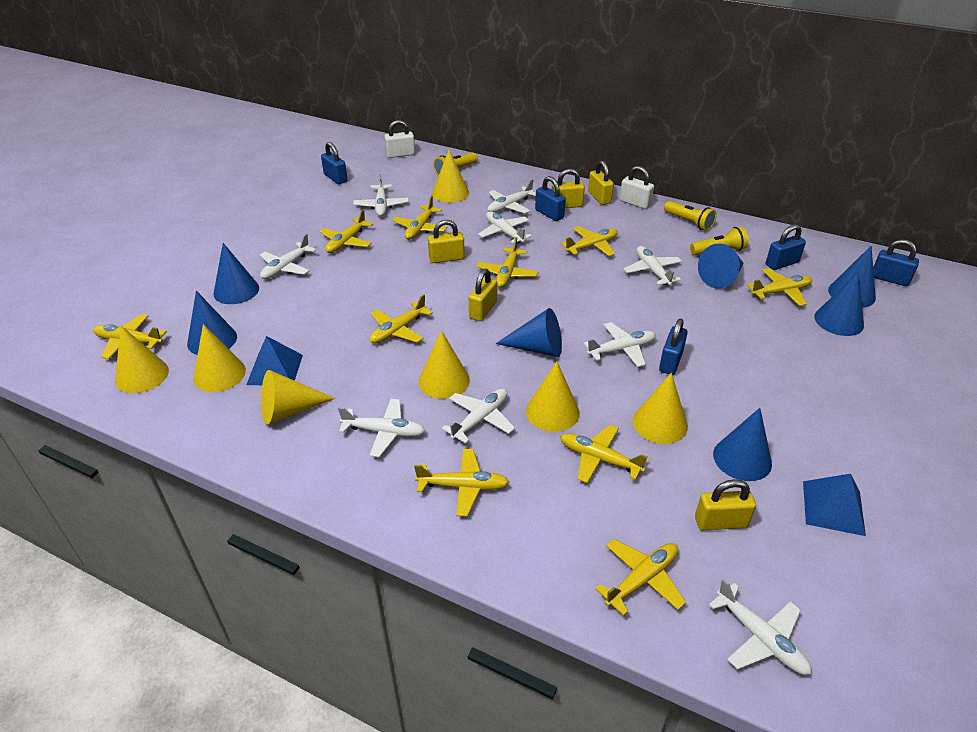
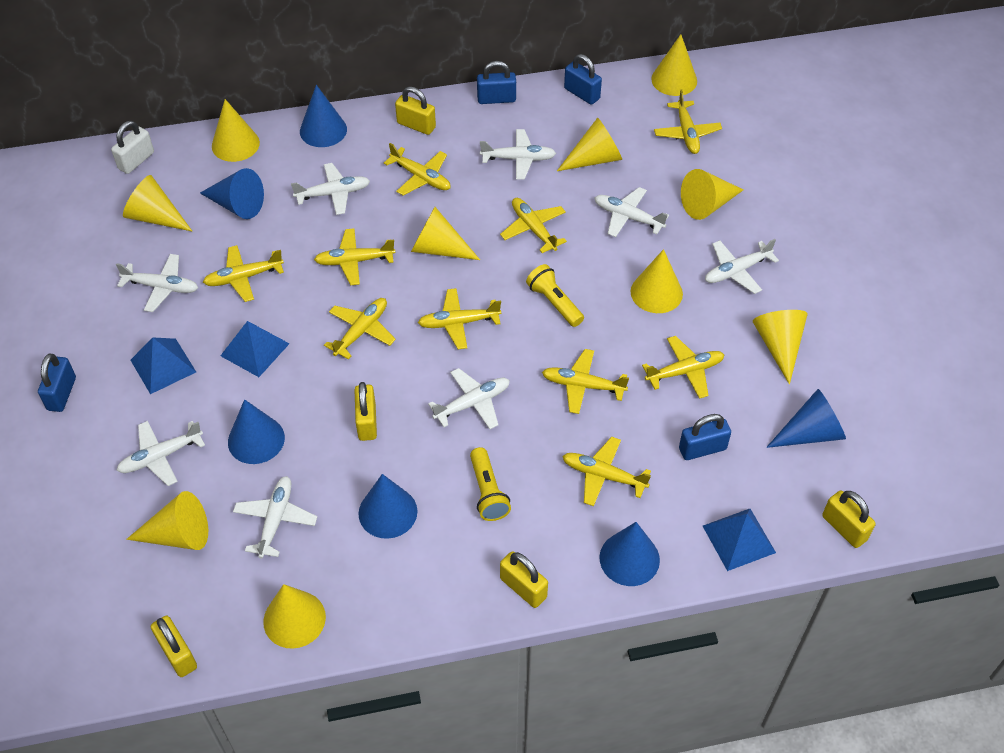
blue cone: 7 -> 6
blue padlock: 5 -> 4
blue pyramid: 2 -> 3
white padlock: 2 -> 1
white plane: 9 -> 8
yellow cone: 7 -> 10
yellow flashlight: 3 -> 2

